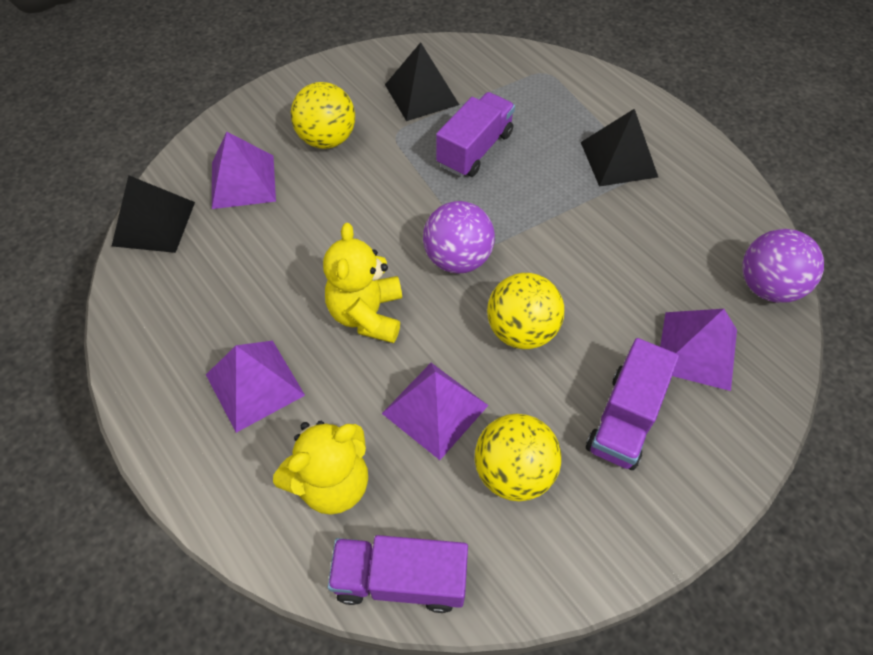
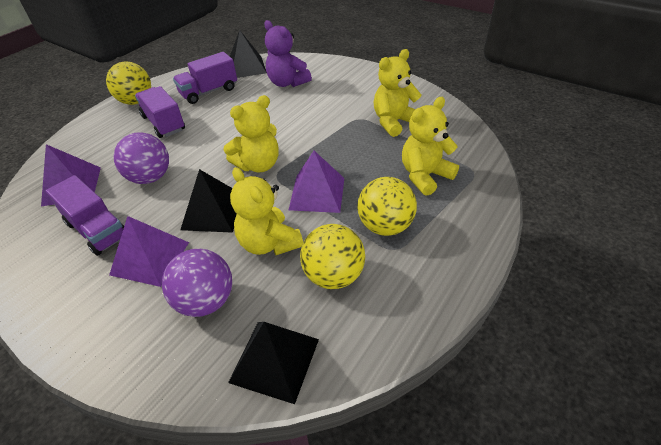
purple pyramid: 4 -> 3
purple teddy bear: 0 -> 1
yellow teddy bear: 2 -> 4

